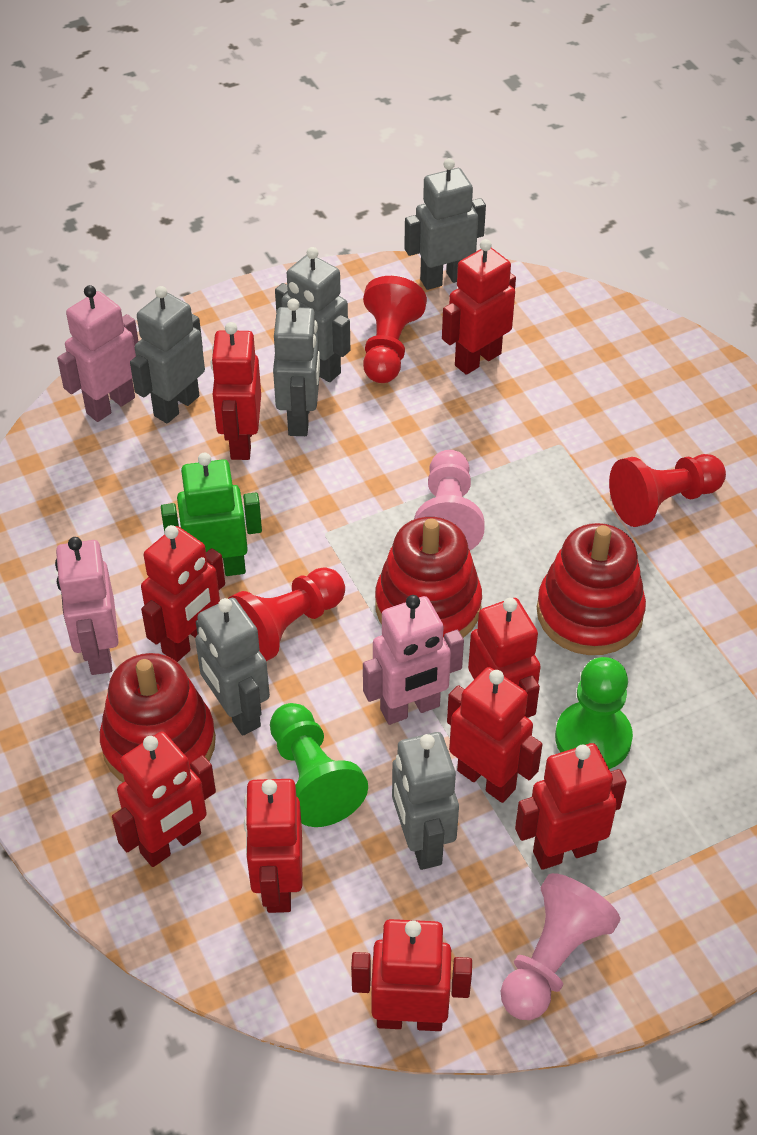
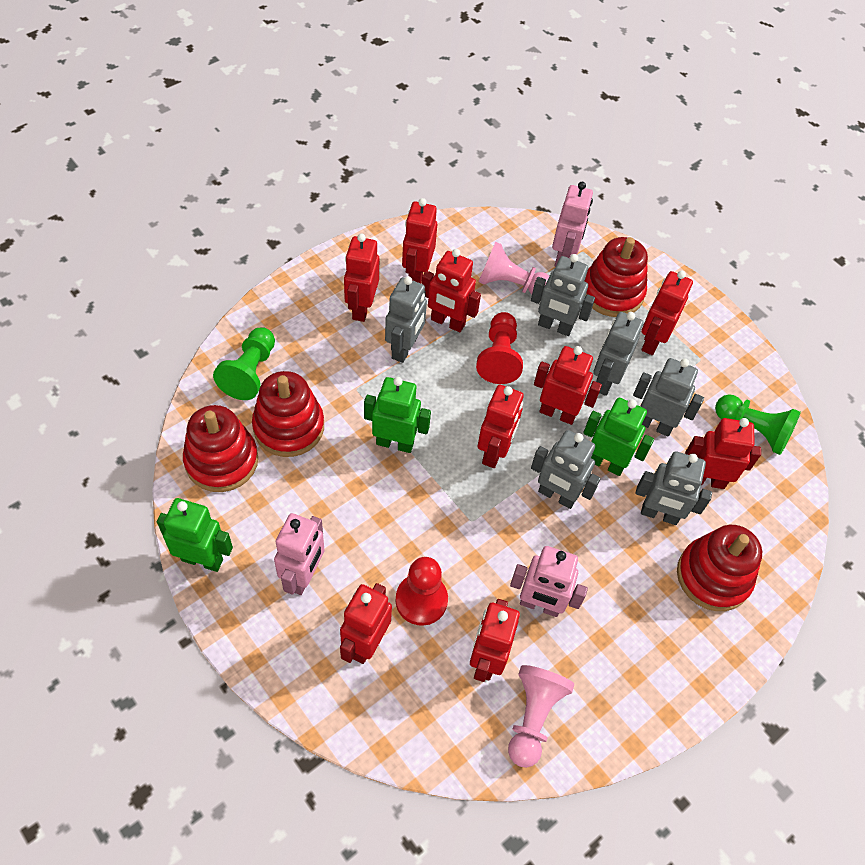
green robot: 1 -> 3
red pawn: 3 -> 2
red stacking toy: 3 -> 4

